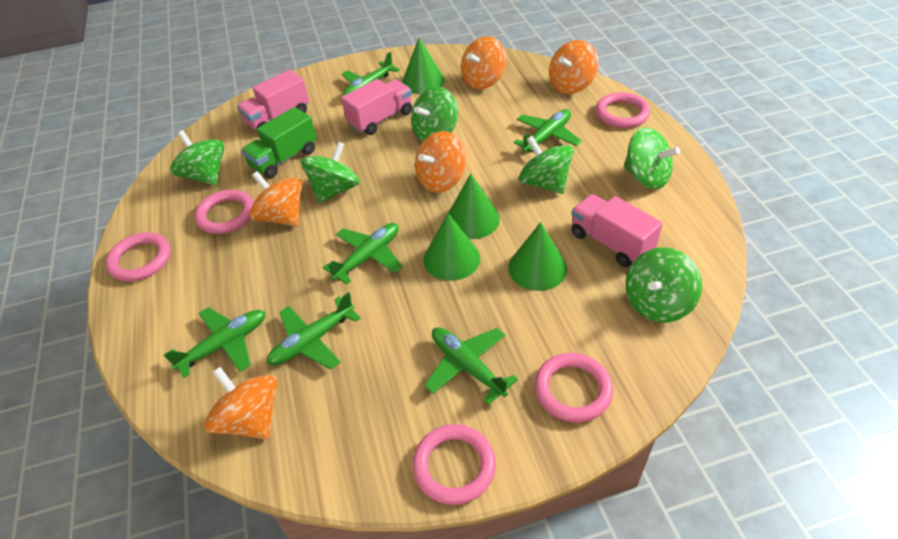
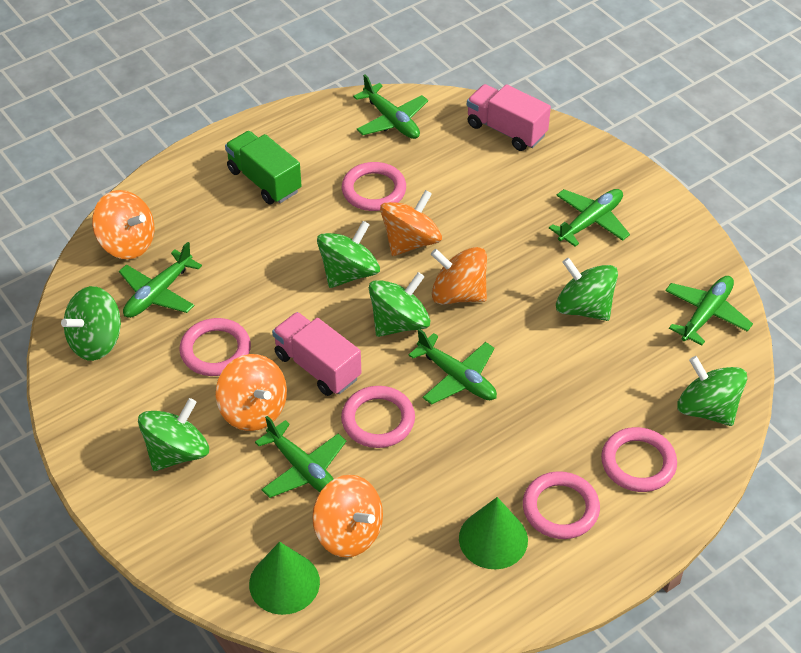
green cone: 4 -> 2
pink truck: 3 -> 2

